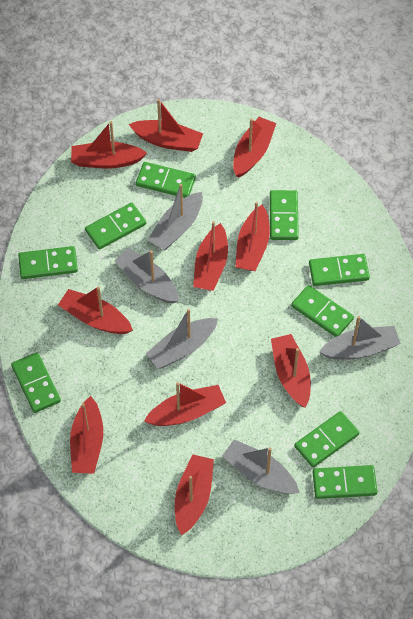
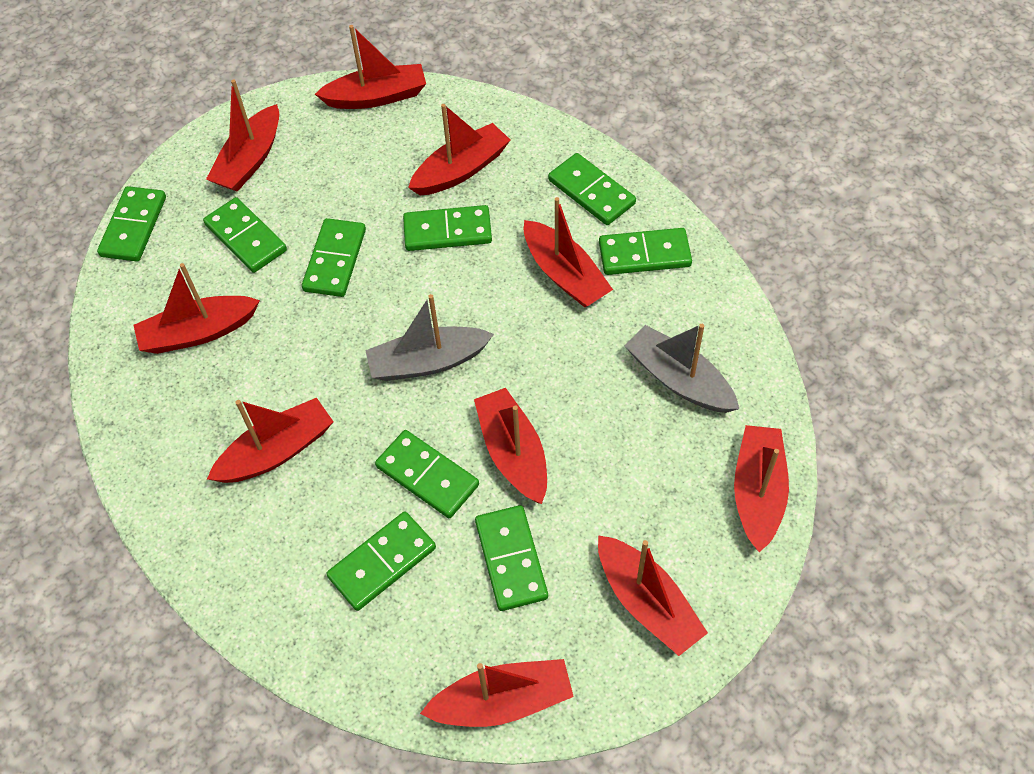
grey boat: 5 -> 2

